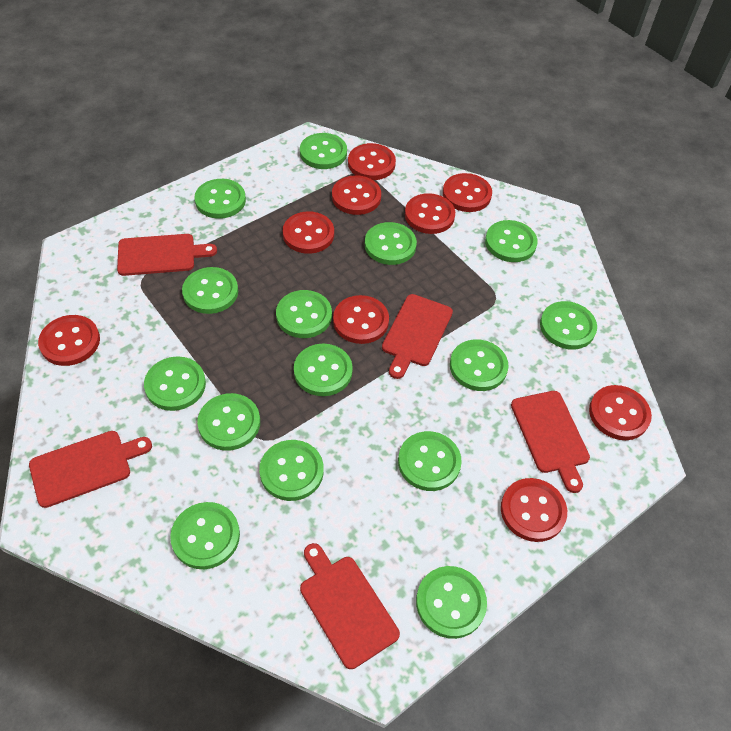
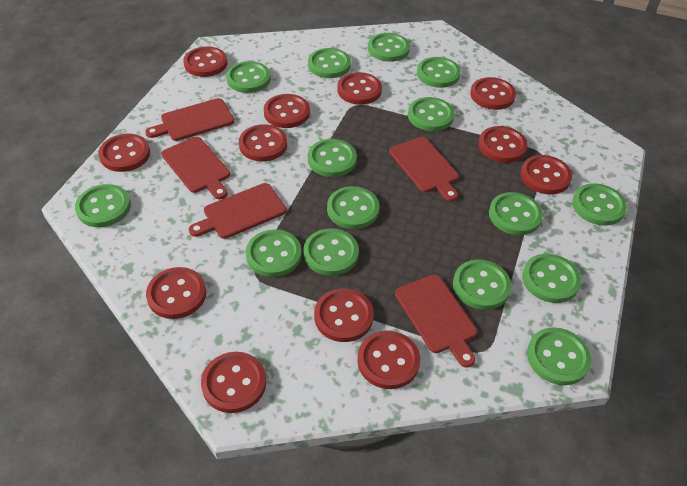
red button: 9 -> 12

